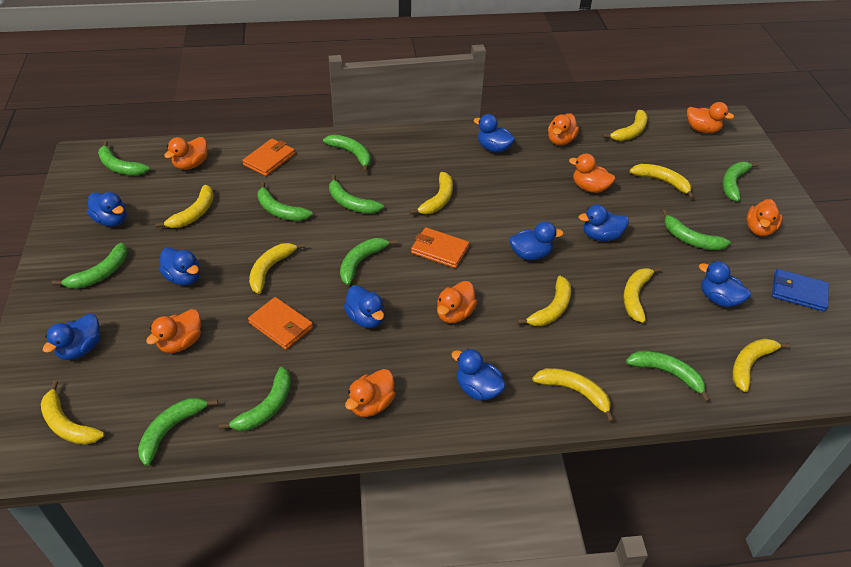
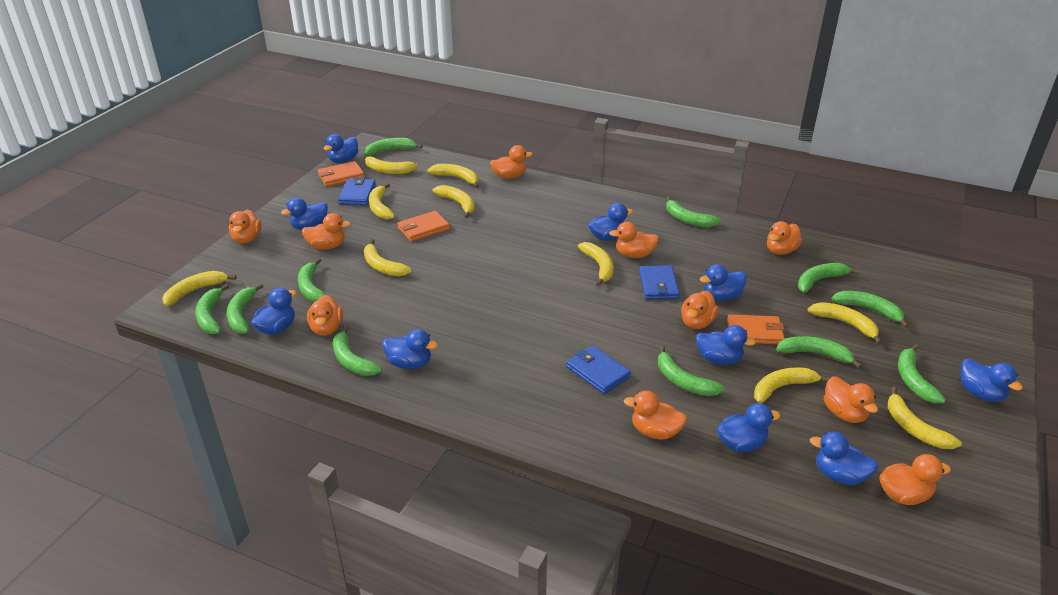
blue duck: 9 -> 10
blue wallet: 1 -> 3
orange duck: 8 -> 10

